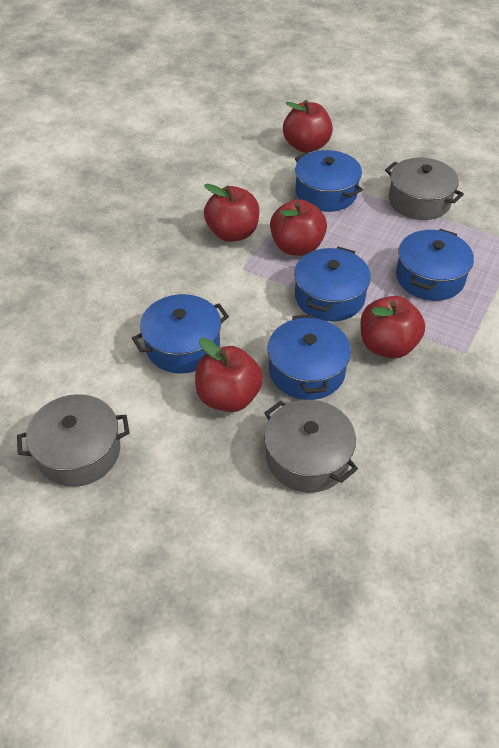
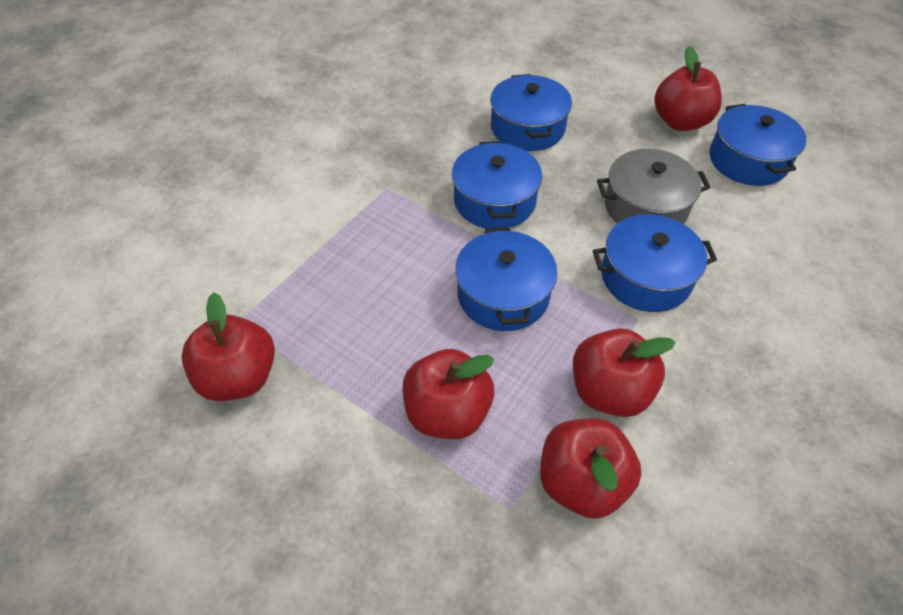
grey pot: 3 -> 1

